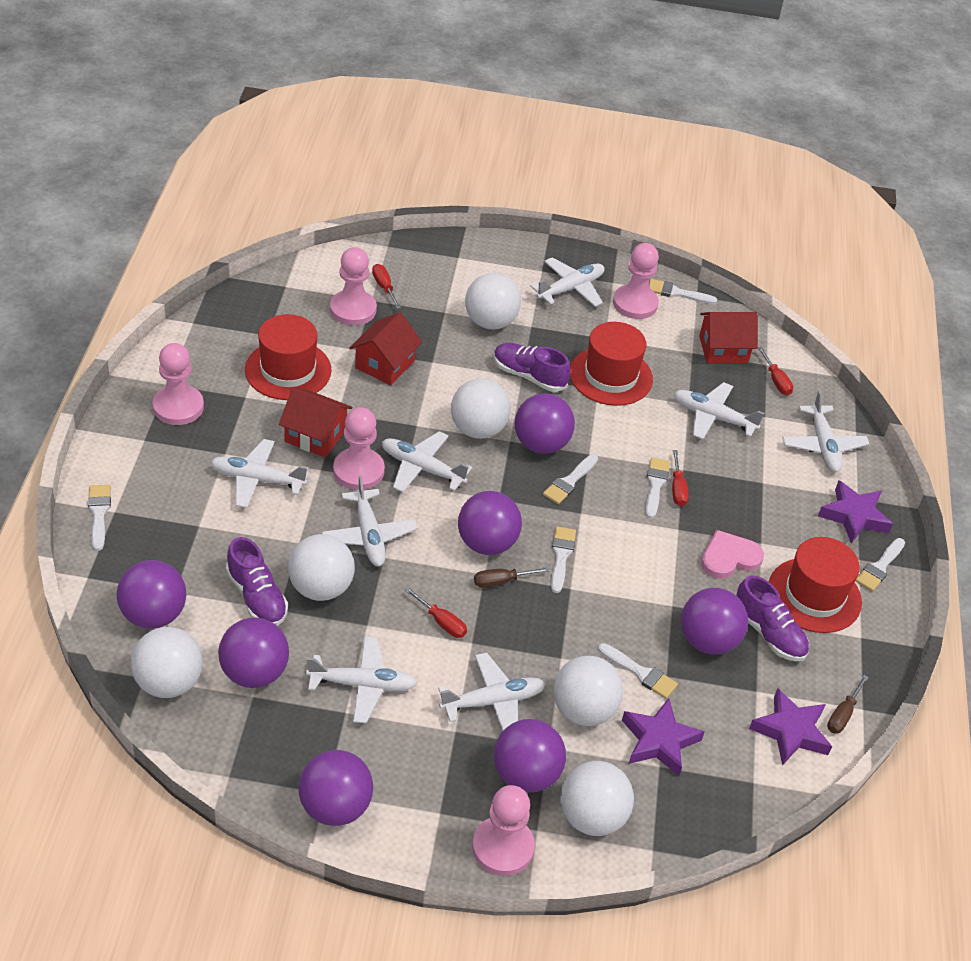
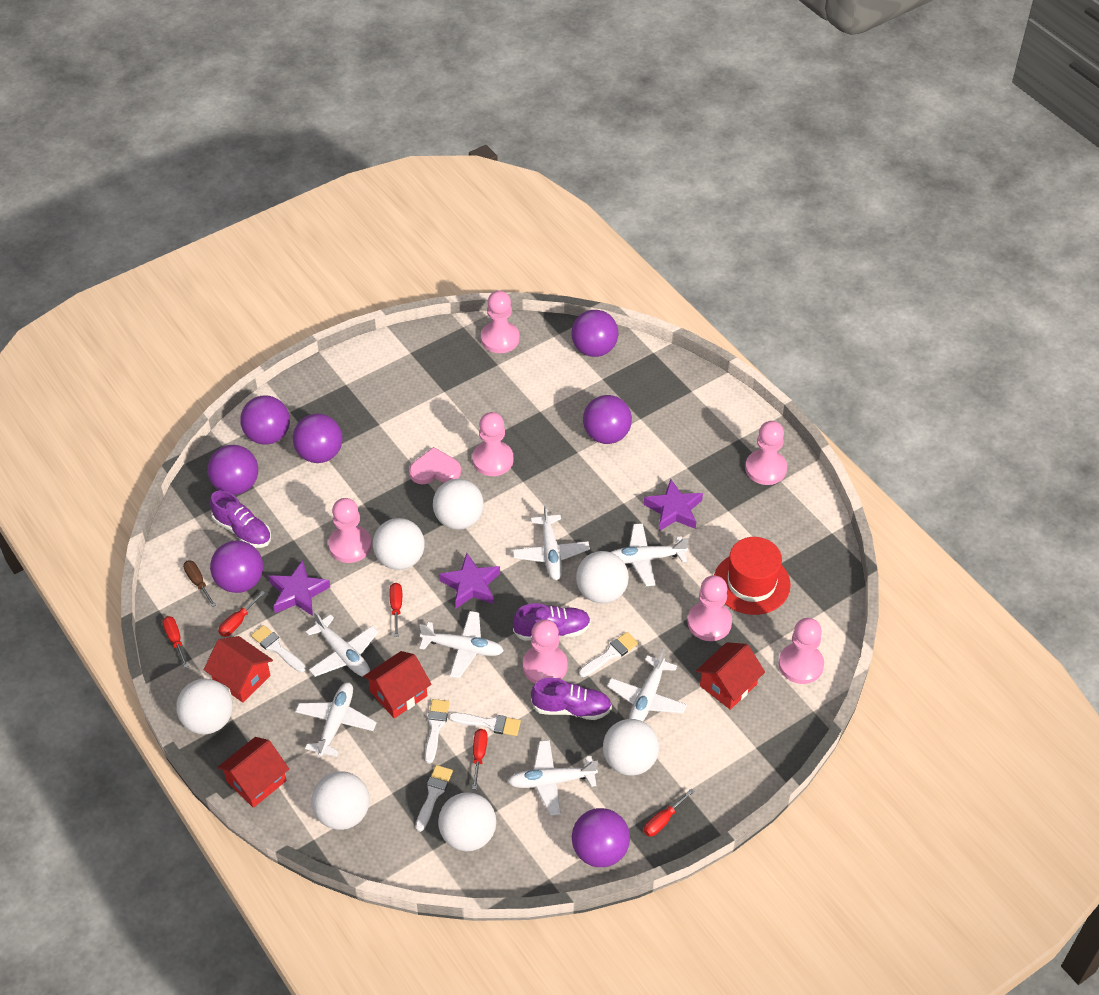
brown screwdriver: 2 -> 1
pink pawn: 5 -> 7
red hat: 3 -> 1
red house: 3 -> 4
red screwdriver: 4 -> 5
white ball: 6 -> 7
white brush: 7 -> 5
white plane: 8 -> 7

